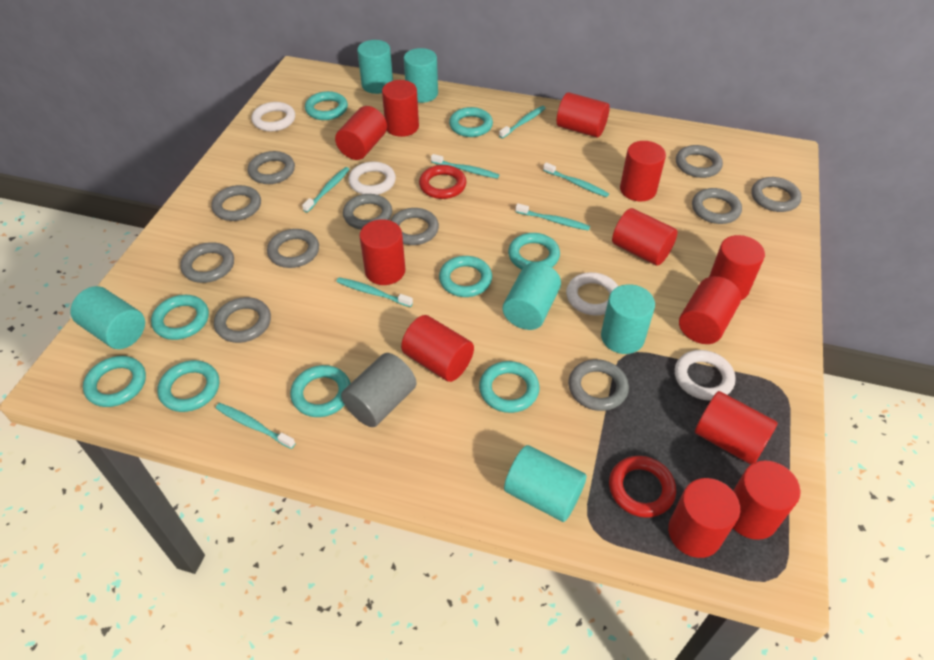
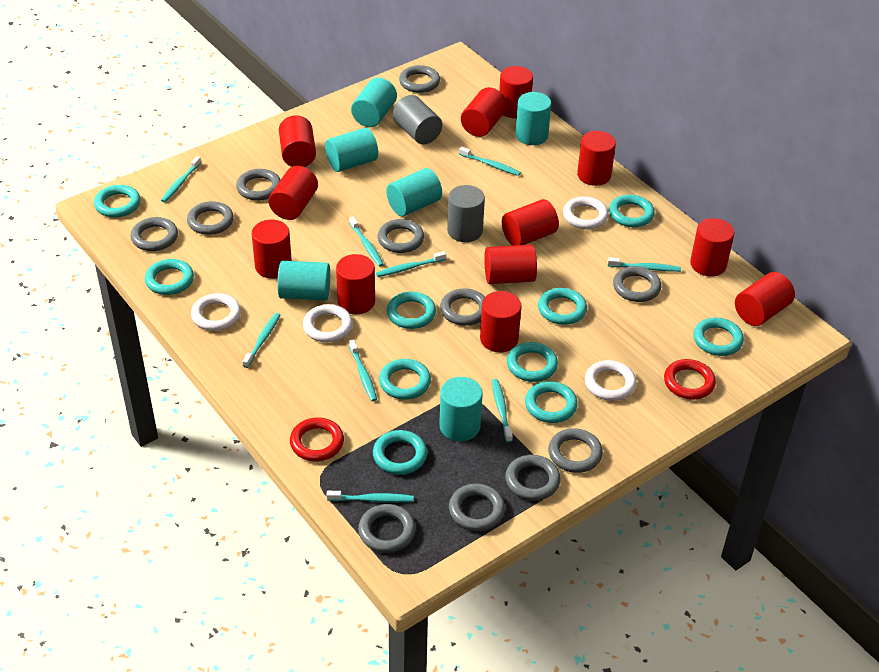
grey cylinder: 1 -> 2
turquoise ring: 9 -> 10
turquoise toothbrush: 7 -> 9

